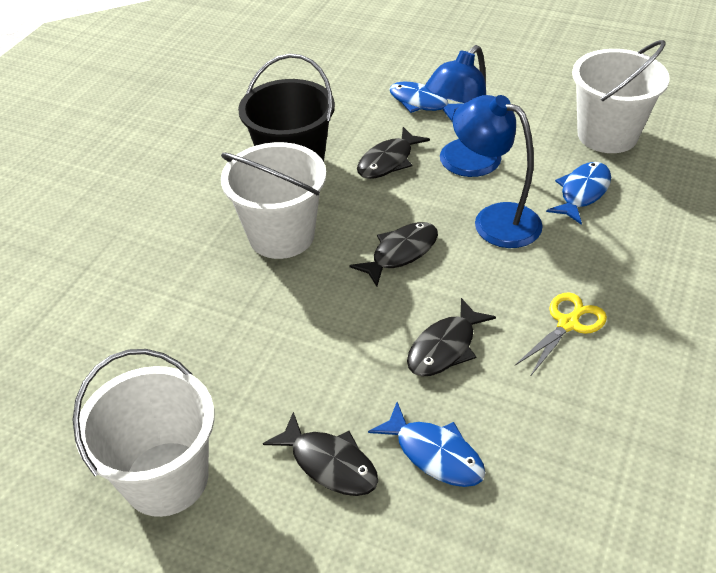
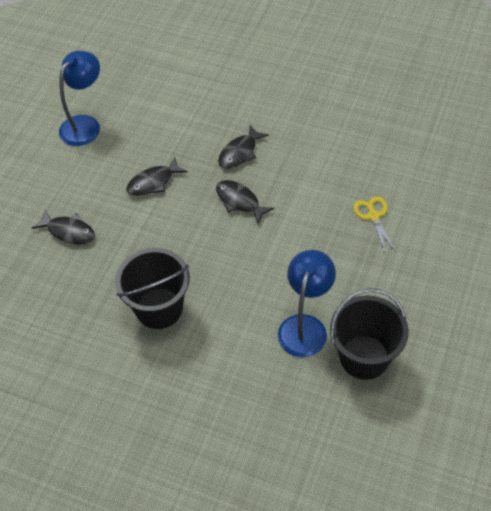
black bucket: 1 -> 2
blue fish: 3 -> 0
white bucket: 3 -> 0

